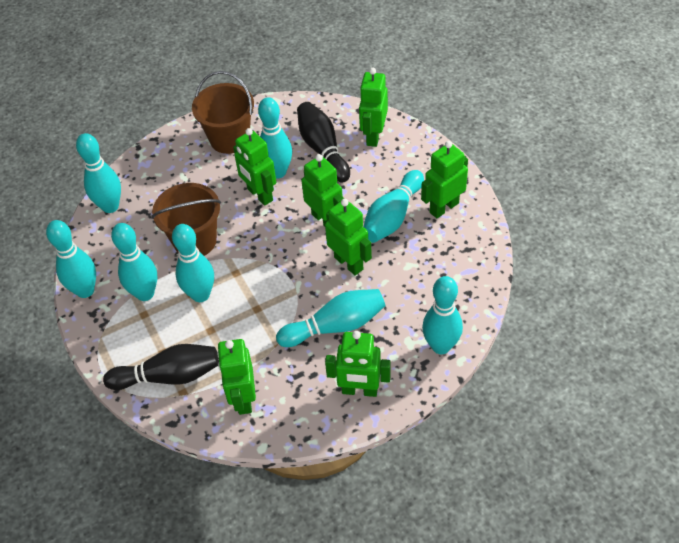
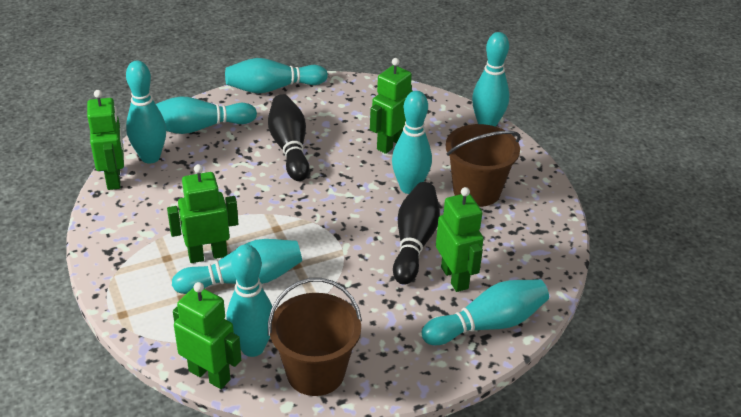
green robot: 7 -> 5

